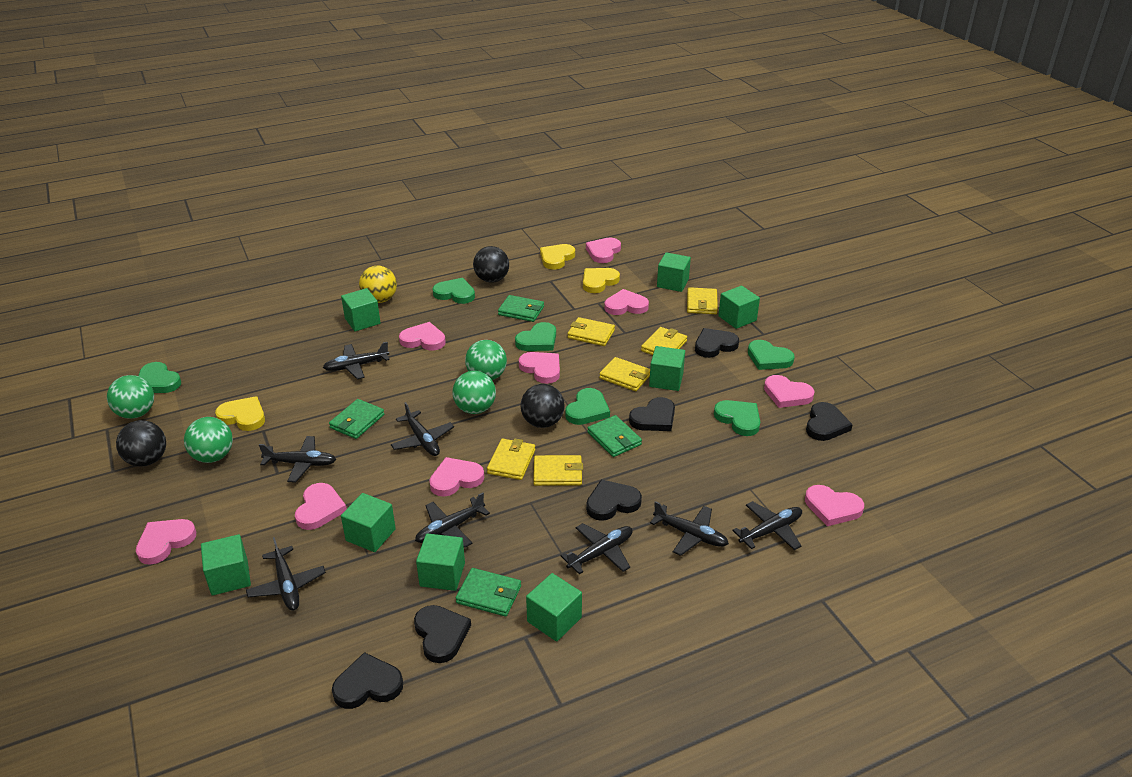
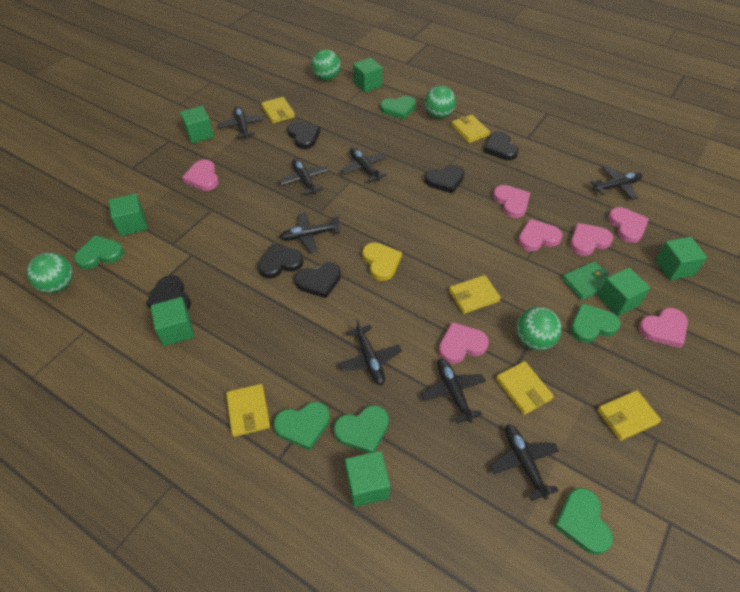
black ball: 3 -> 0
green cube: 8 -> 7
green wallet: 4 -> 1
pink heart: 9 -> 7
yellow ball: 1 -> 0
yellow heart: 3 -> 1

